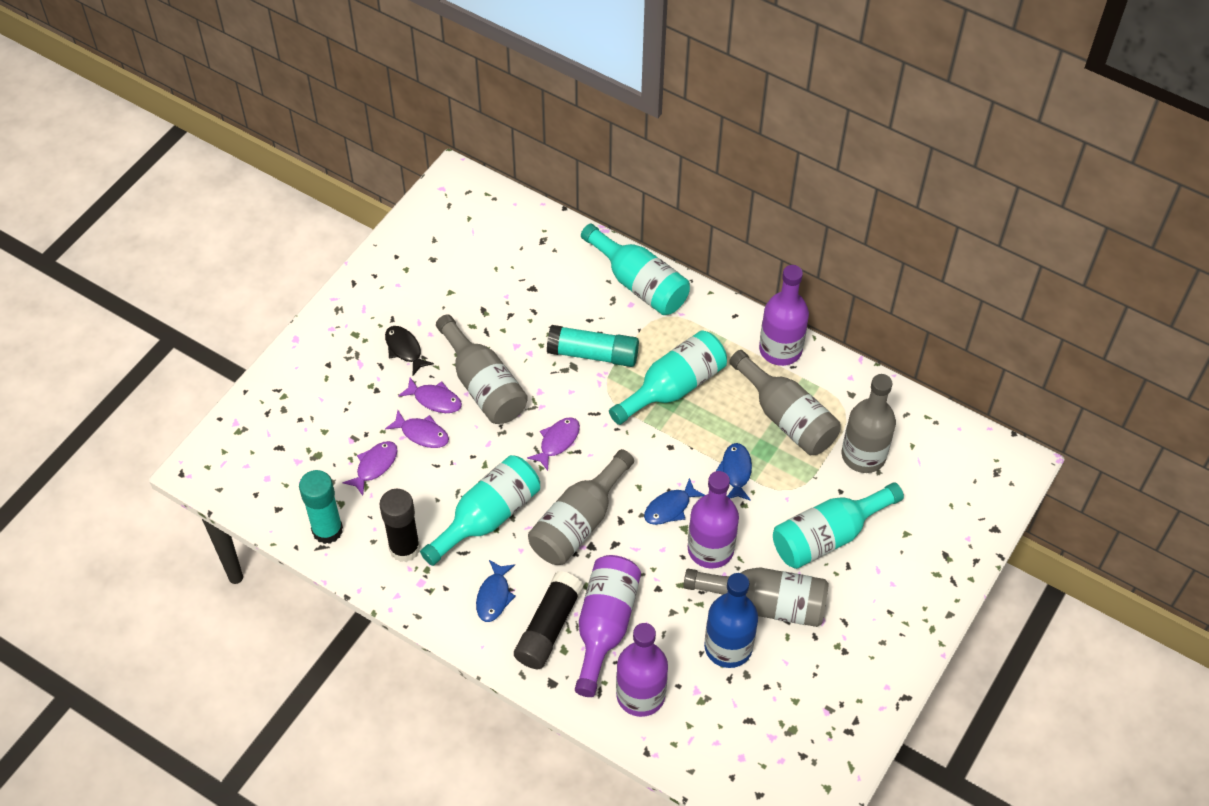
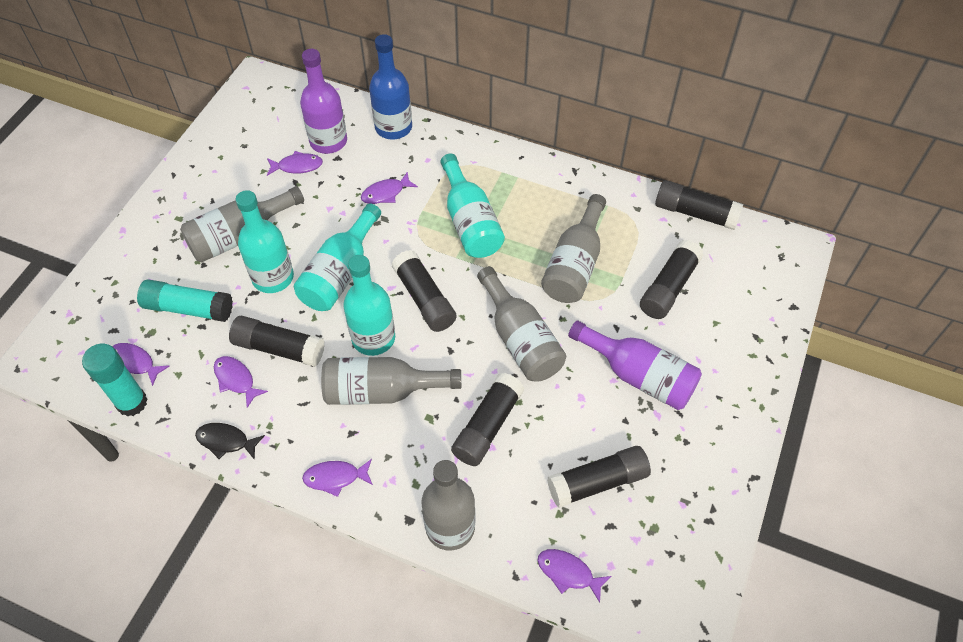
black glue stick: 2 -> 6
blue fish: 3 -> 0
purple bottle: 4 -> 2
purple fish: 4 -> 6

